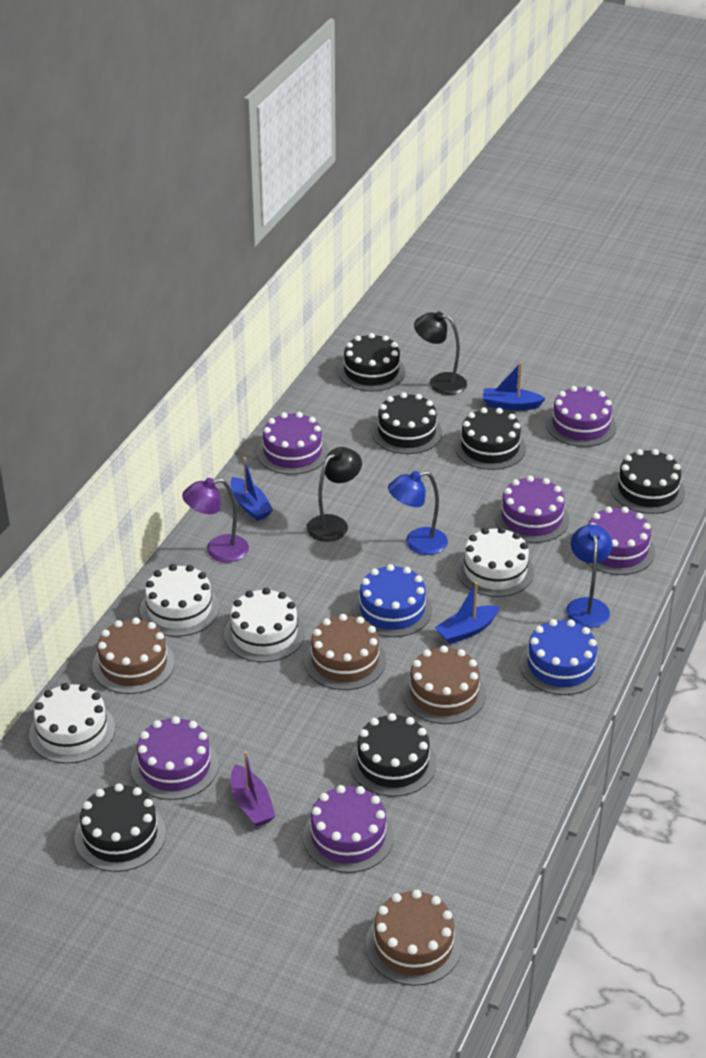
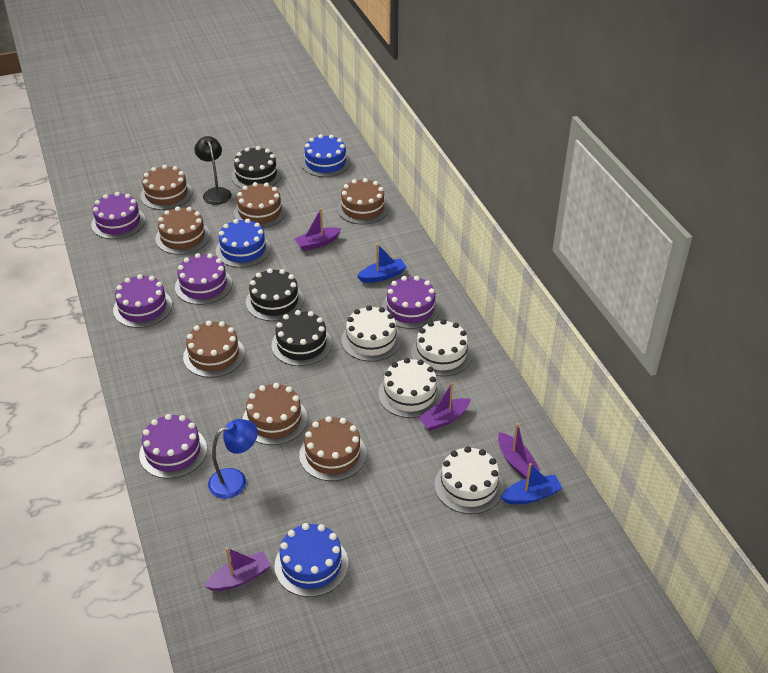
black cake: 6 -> 3
black lamp: 2 -> 1
blue boat: 3 -> 2
blue cake: 2 -> 3
blue lamp: 2 -> 1
brown cake: 4 -> 7
purple boat: 1 -> 4
purple cake: 6 -> 5
purple lamp: 1 -> 0

